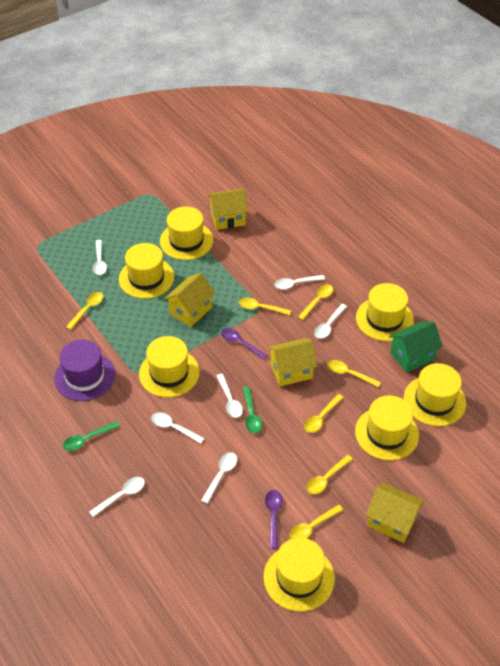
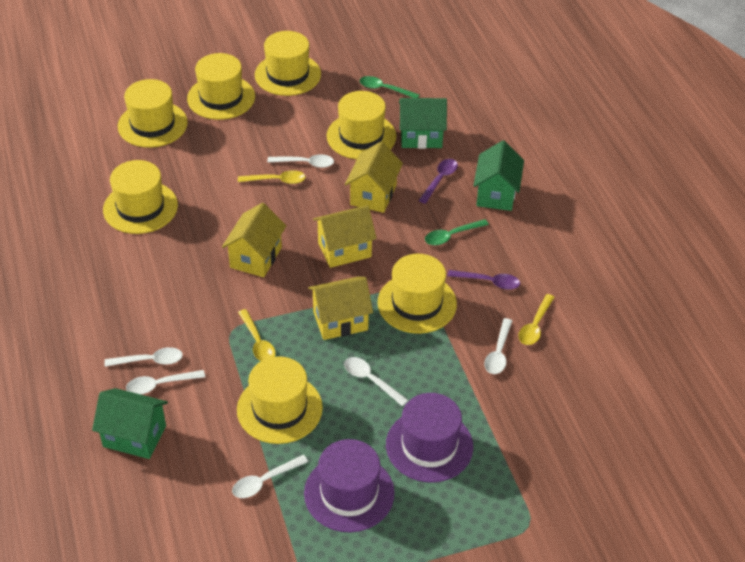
green house: 1 -> 3
purple hat: 1 -> 2
white spoon: 7 -> 6
yellow spoon: 7 -> 3

